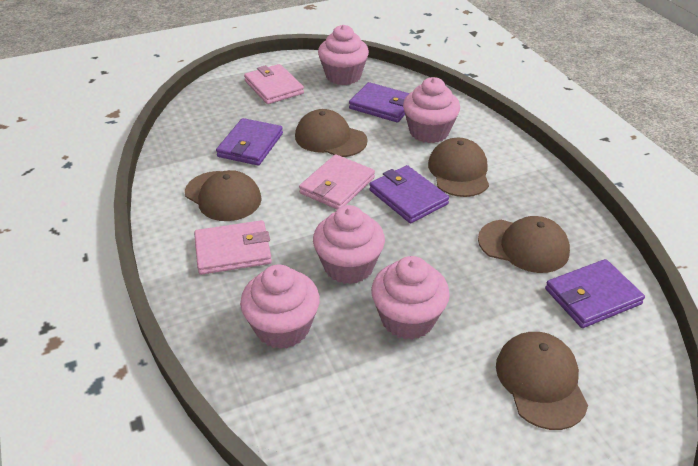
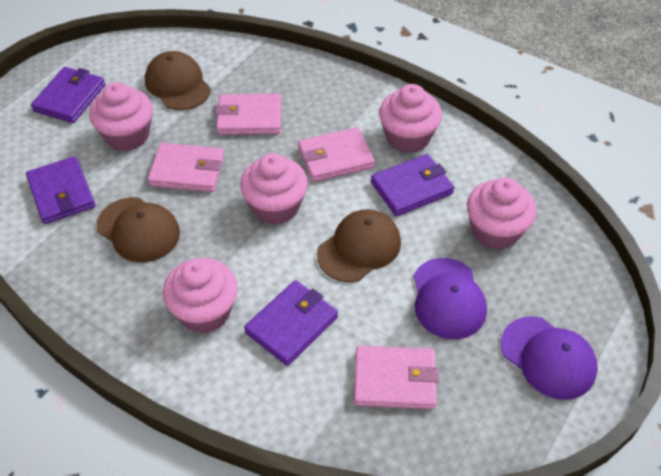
brown cap: 5 -> 3
pink wallet: 3 -> 4
purple cap: 0 -> 2

